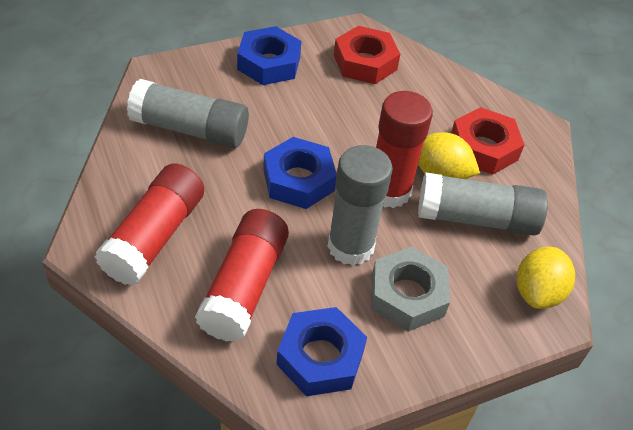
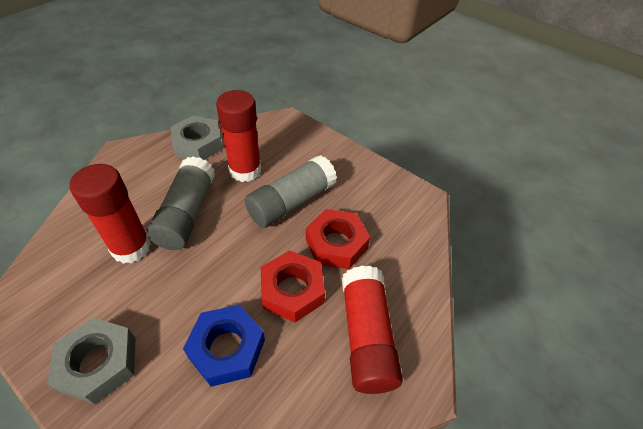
blue nut: 3 -> 1
grey glue stick: 3 -> 2
grey nut: 1 -> 2
yellow lemon: 2 -> 0

